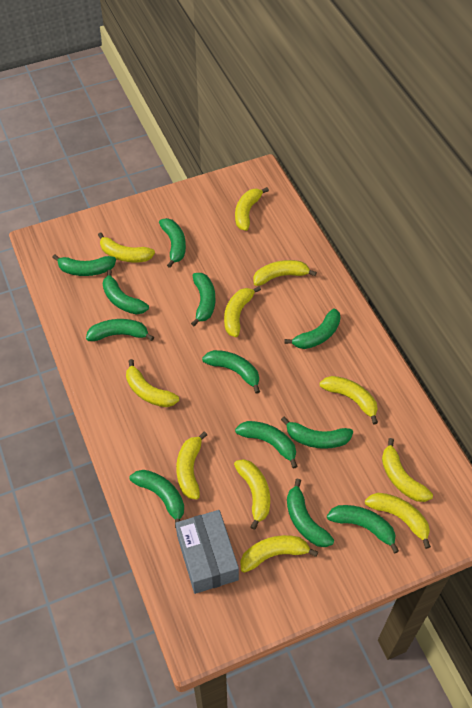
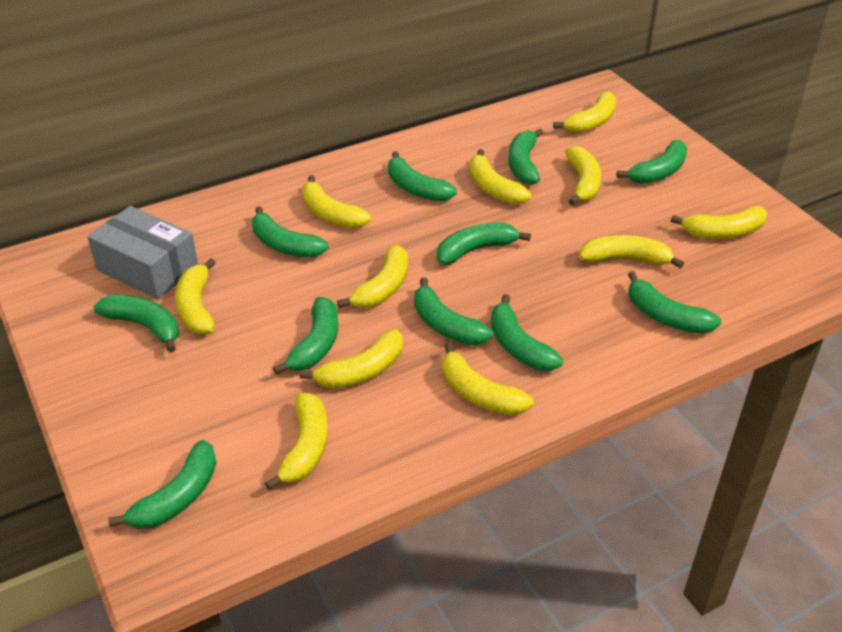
green banana: 12 -> 11

